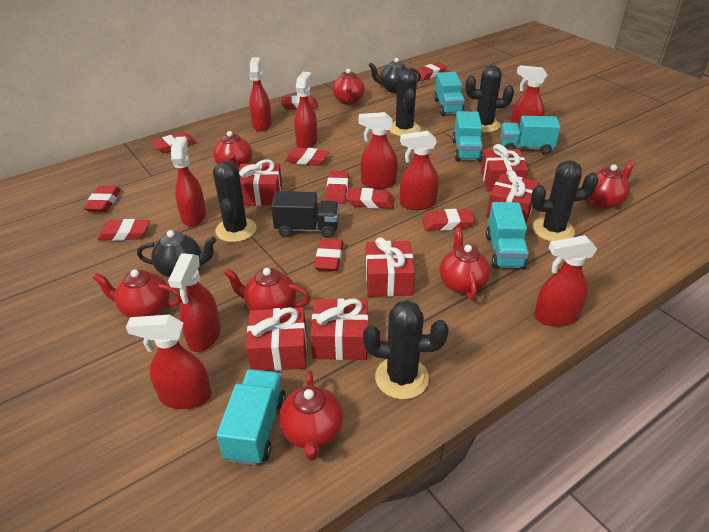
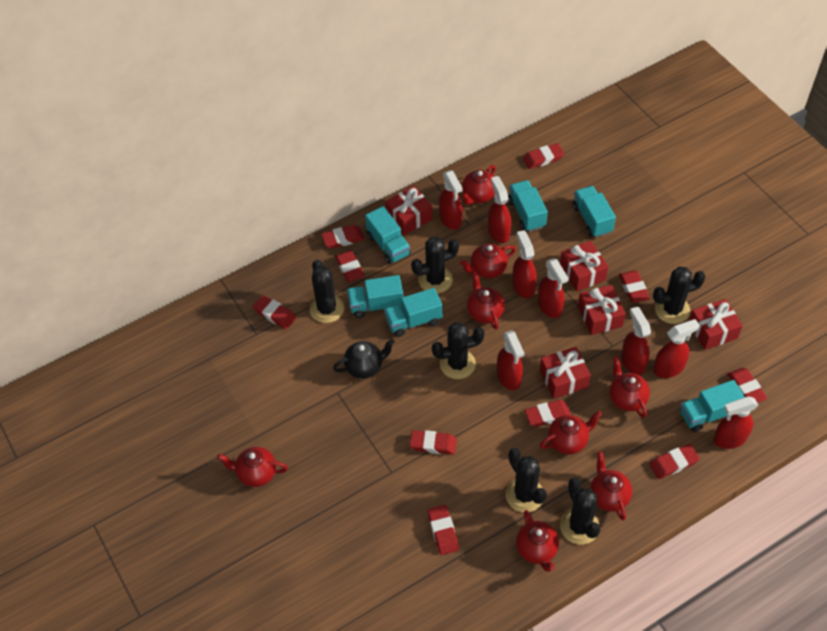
black cactus: 5 -> 6
black teapot: 2 -> 1
black truck: 1 -> 0
red gift: 6 -> 5
red spray bottle: 9 -> 8
red teapot: 7 -> 8
turquoise truck: 5 -> 6

